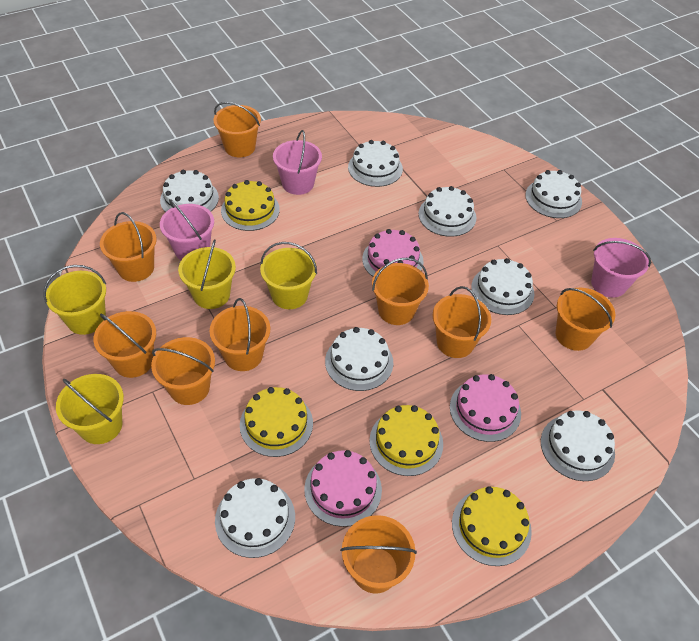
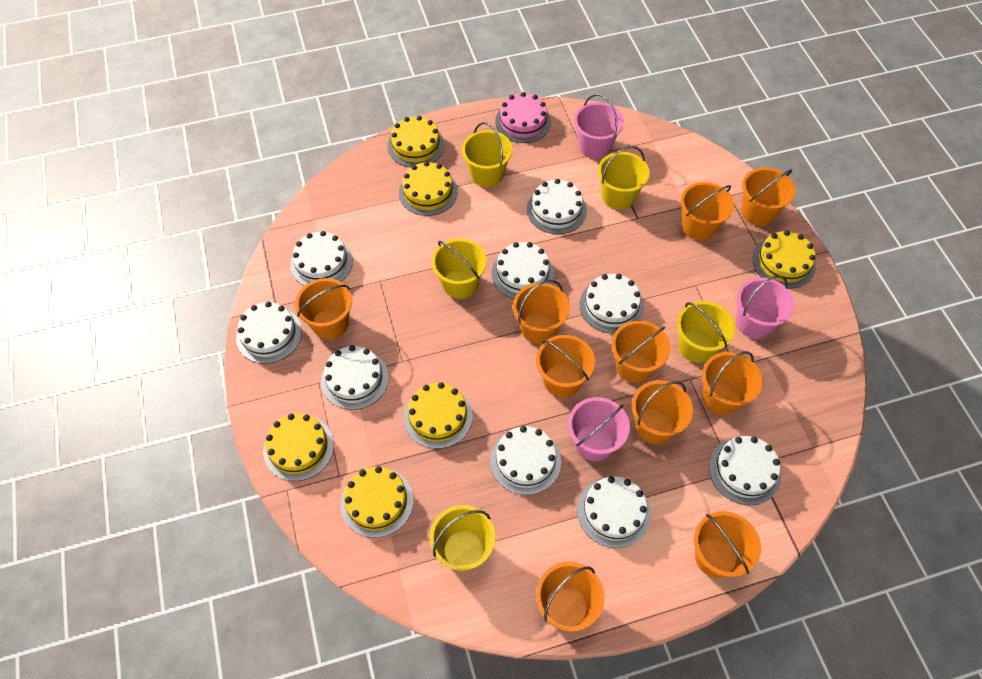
orange bucket: 9 -> 10
pink cake: 3 -> 1
white cake: 8 -> 9
yellow bucket: 4 -> 5
yellow cake: 4 -> 6

